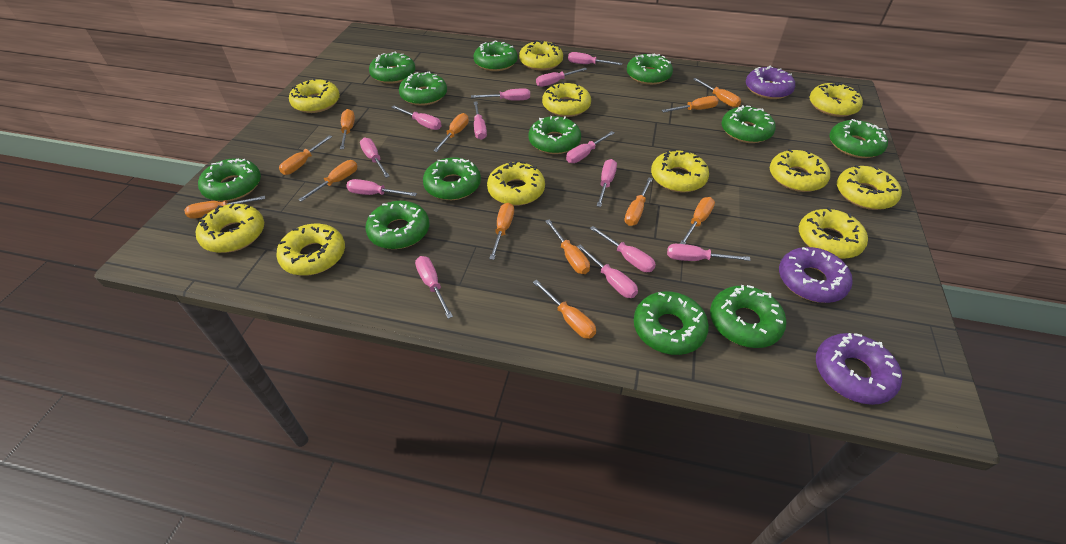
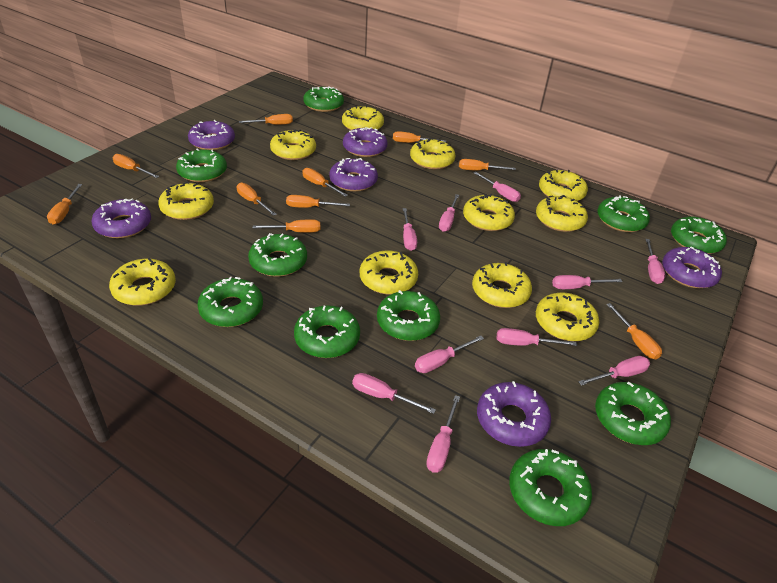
green donut: 12 -> 10
orange screwdriver: 12 -> 10
pink screwdriver: 13 -> 10
purple donut: 3 -> 6

